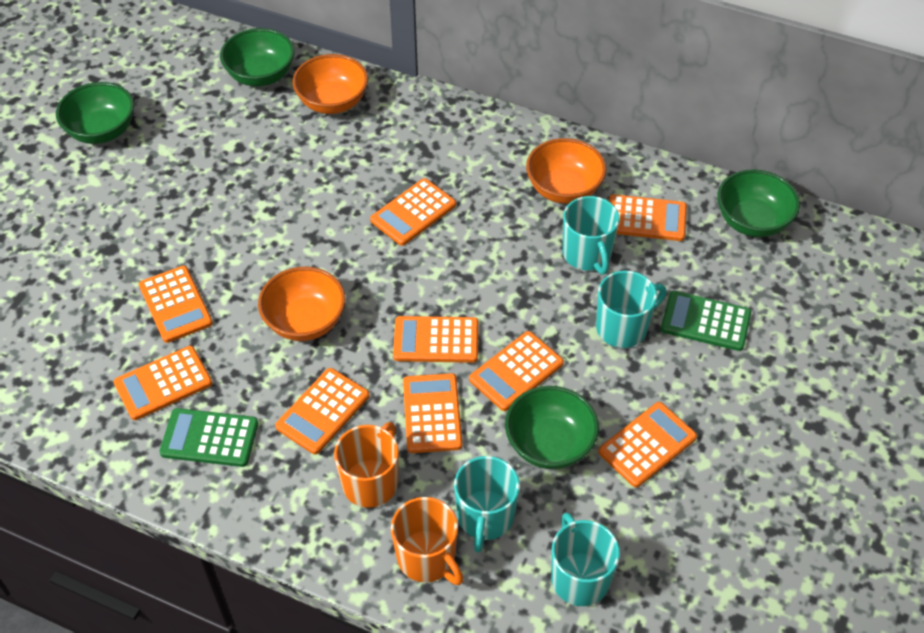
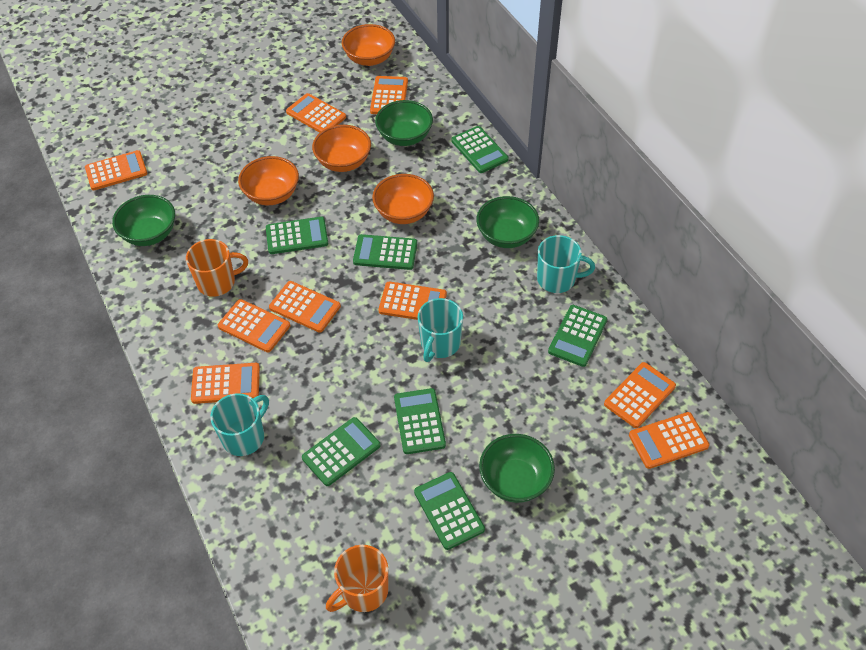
green calculator: 2 -> 7
orange bowl: 3 -> 4
turquoise mug: 4 -> 3

